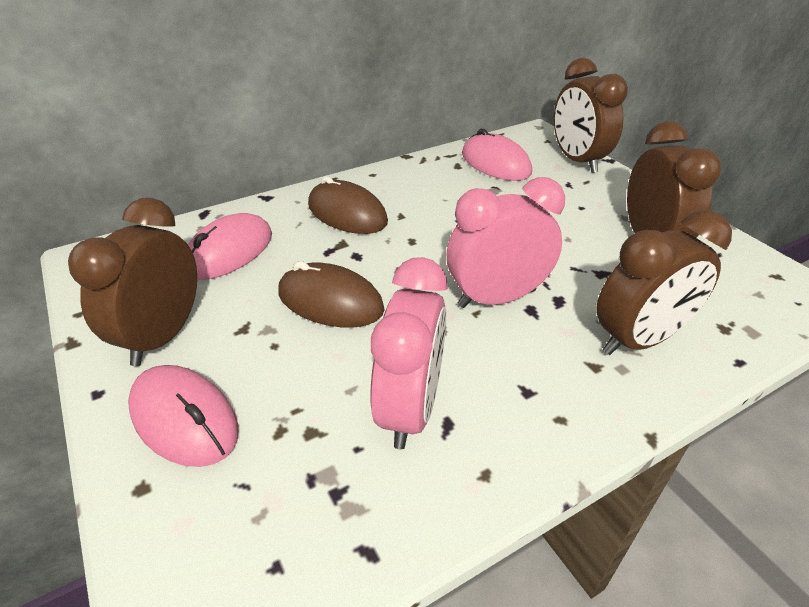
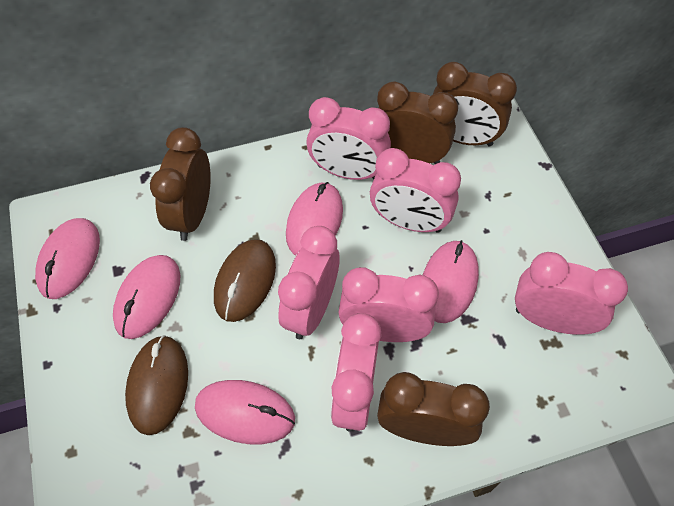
pink clock: 2 -> 6
pink mouse: 3 -> 5

